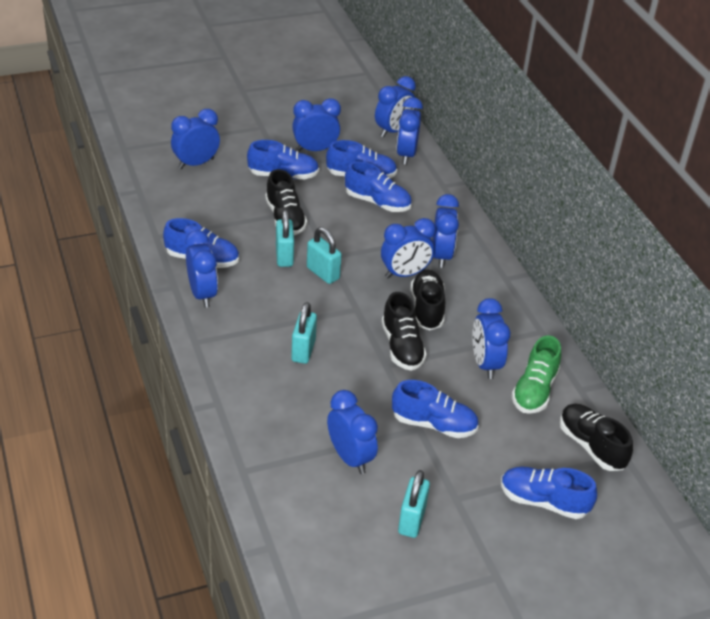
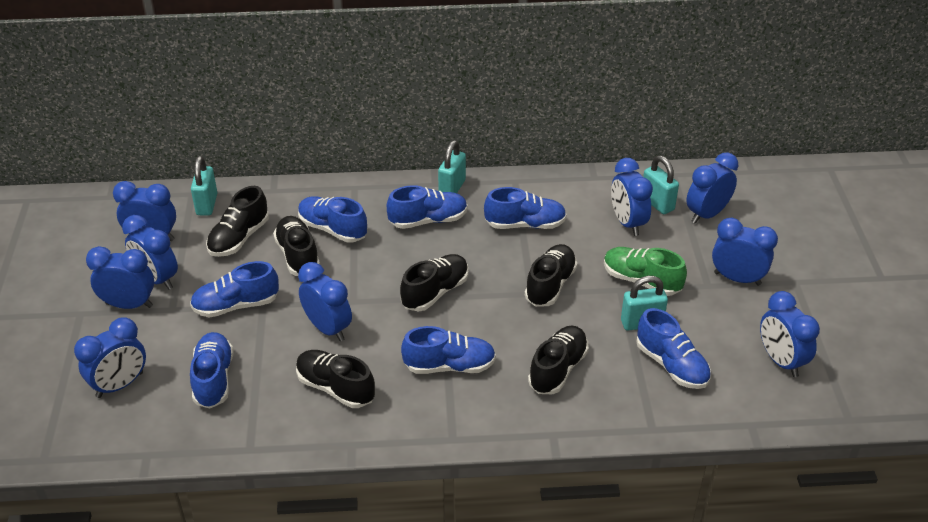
black shoe: 4 -> 6
blue shoe: 6 -> 7

